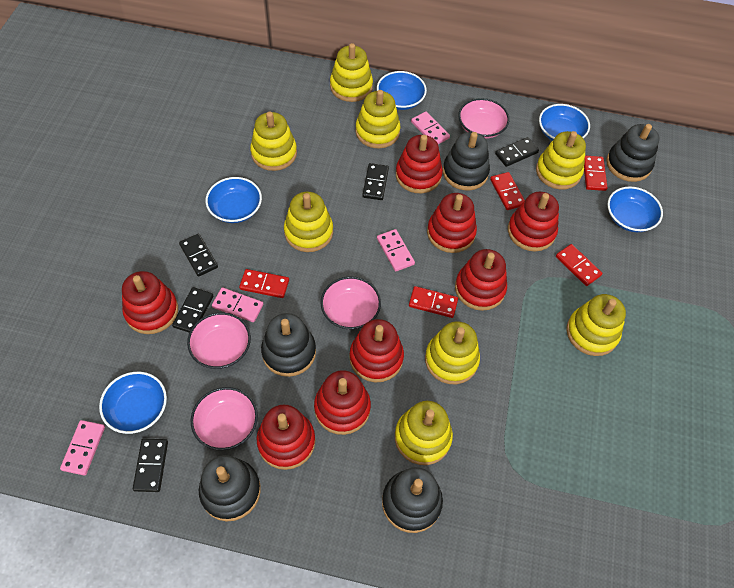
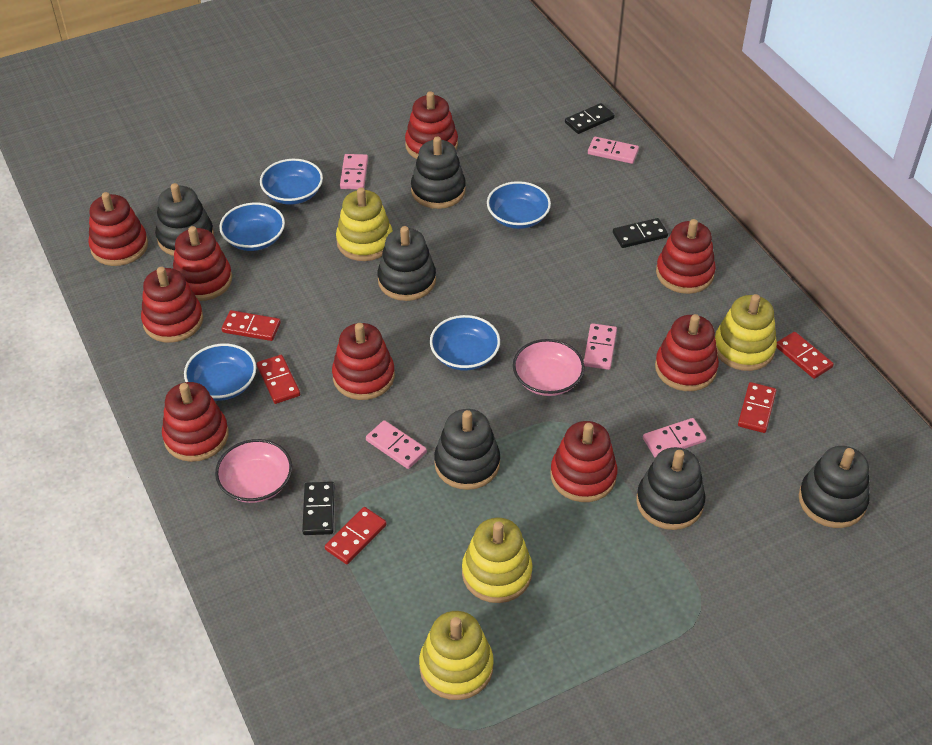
black domino: 5 -> 3
black stacking toy: 5 -> 6
pink bowl: 4 -> 2
pink domino: 4 -> 5
red stacking toy: 8 -> 9
yellow stacking toy: 8 -> 4

